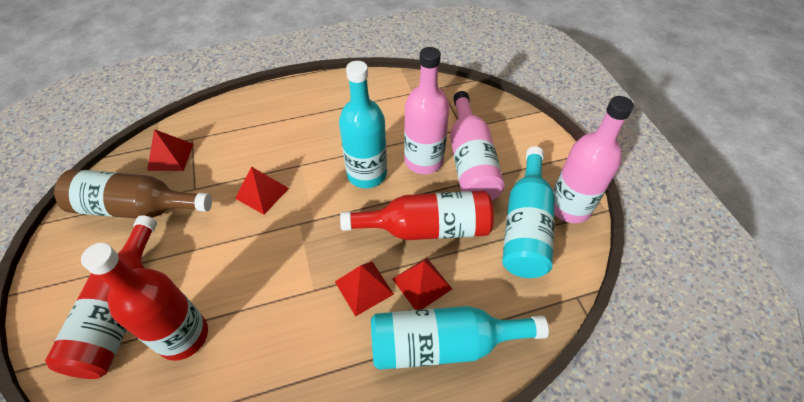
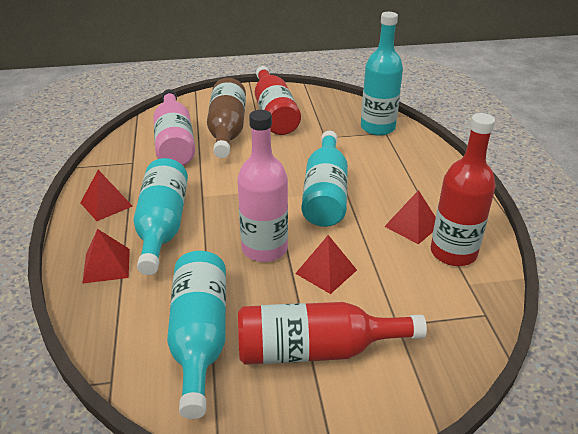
pink bottle: 3 -> 2
turquoise bottle: 3 -> 4

